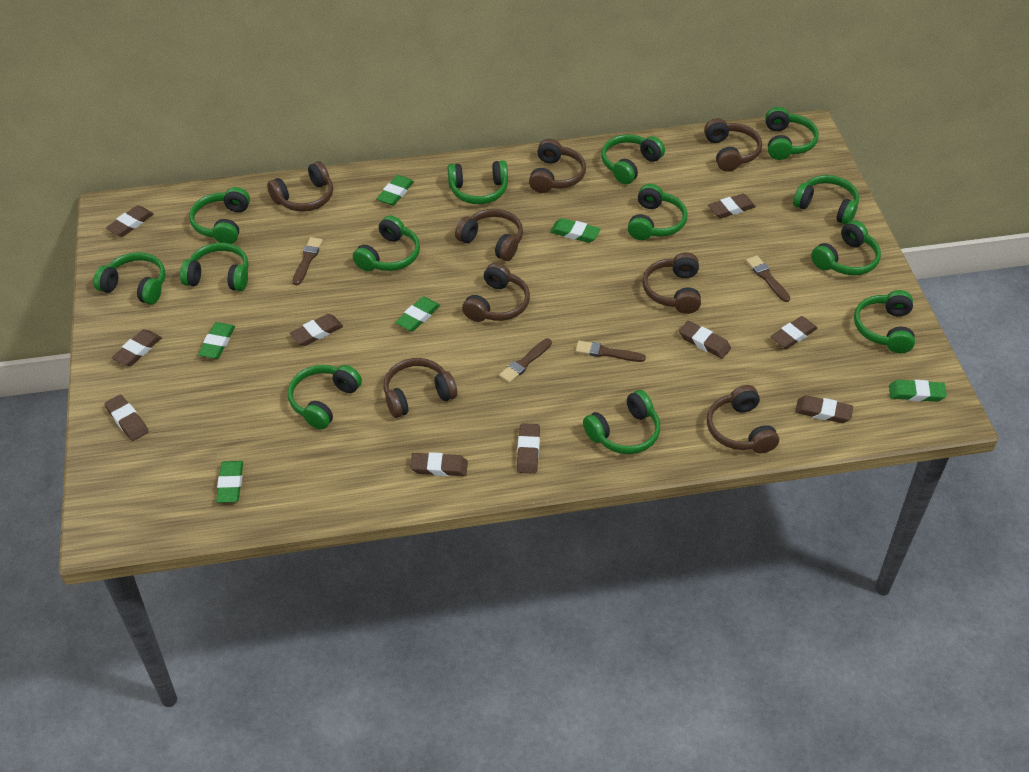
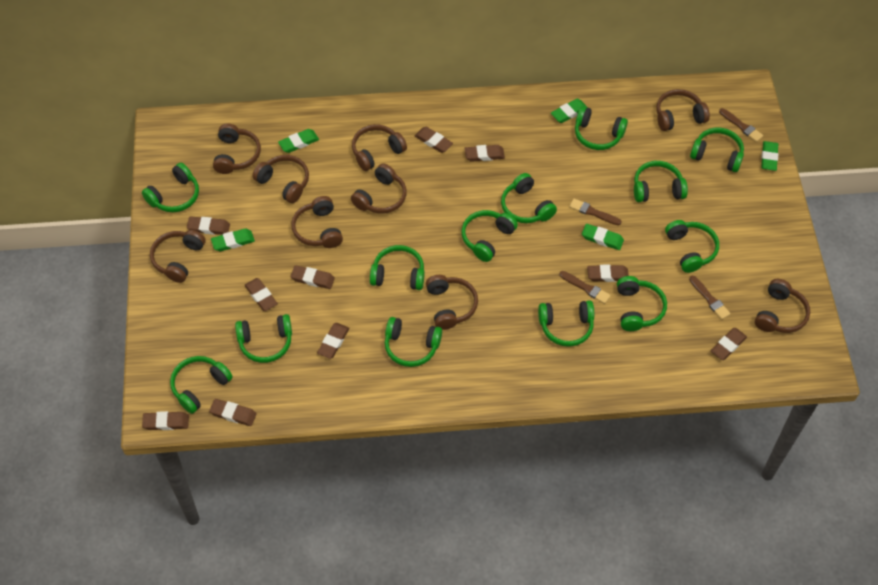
brown headphones: 8 -> 9
green eraser: 6 -> 5

